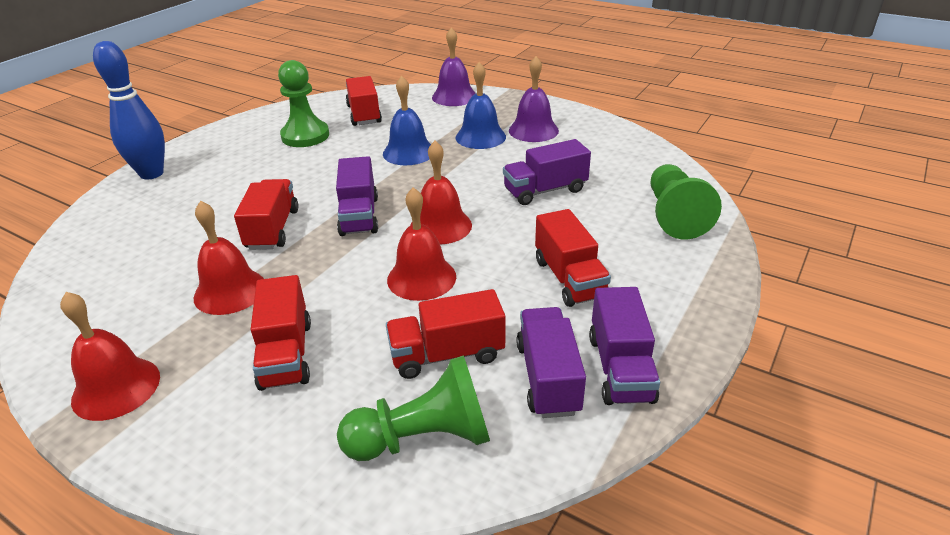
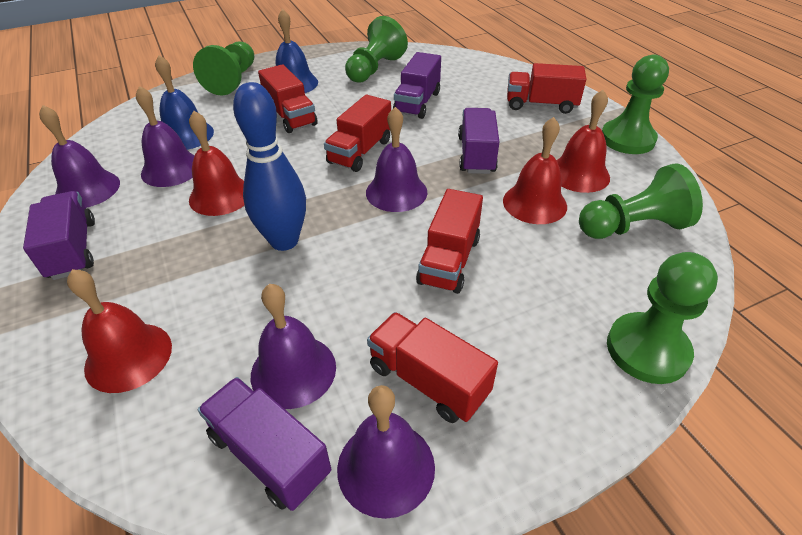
green pawn: 3 -> 5
purple bell: 2 -> 5

